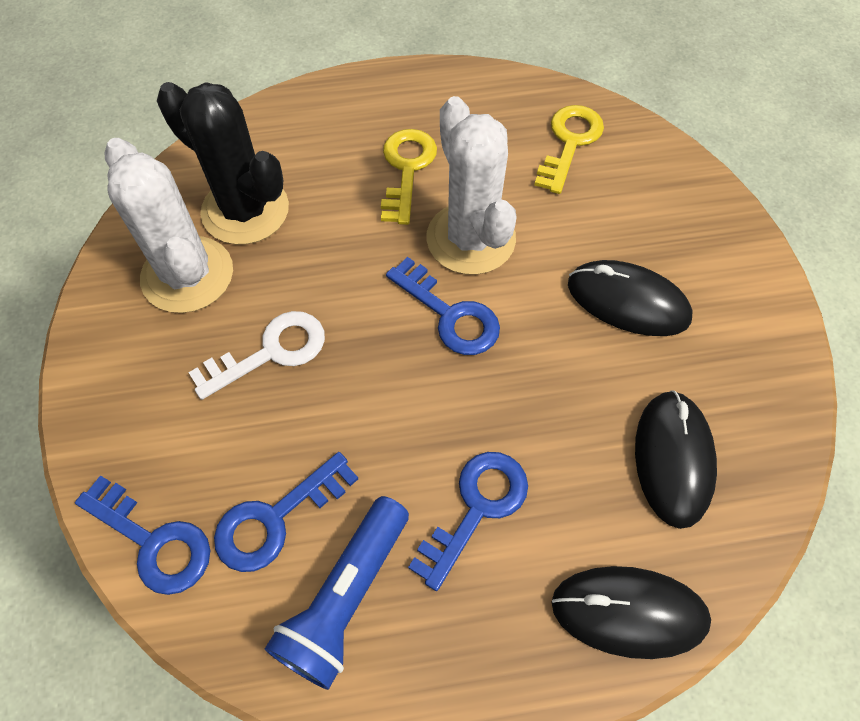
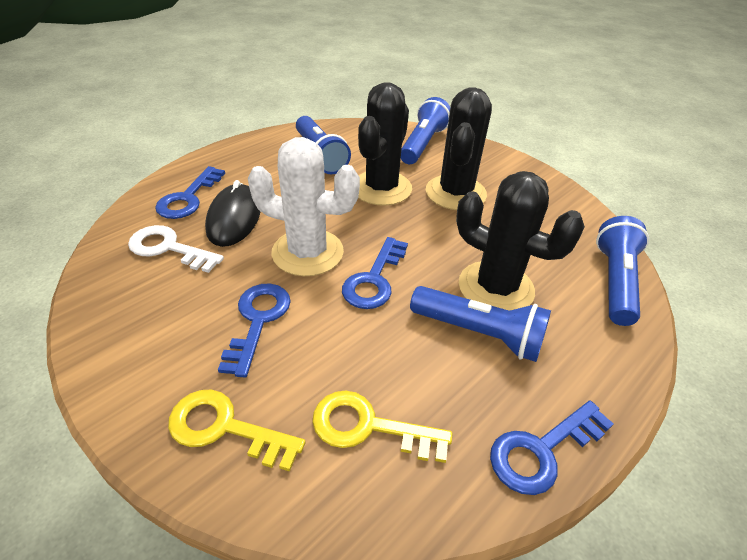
black cactus: 1 -> 3
black mouse: 3 -> 1
blue flashlight: 1 -> 4
white cactus: 2 -> 1

